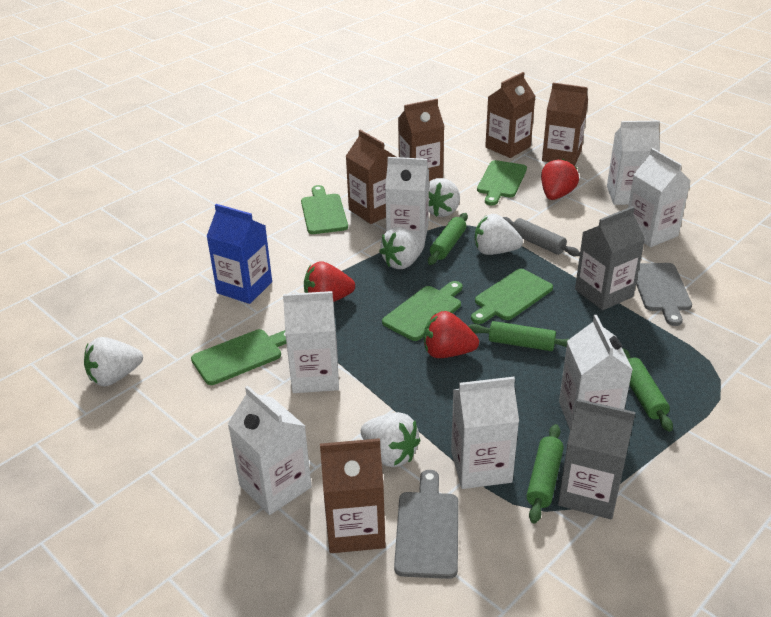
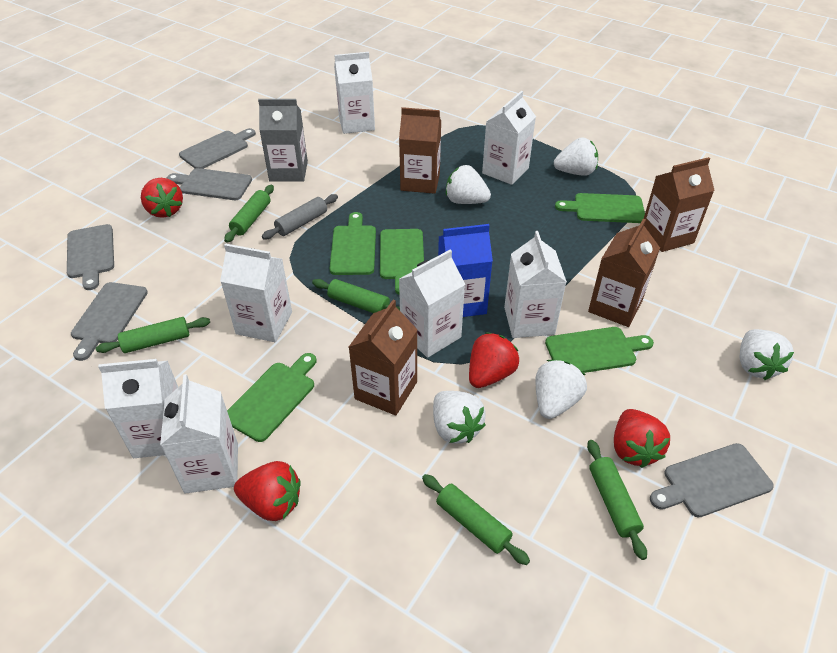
brown carton: 5 -> 4
green rolling pin: 4 -> 5
grey carton: 2 -> 1
grey cutting board: 2 -> 5
red strawberry: 3 -> 4

